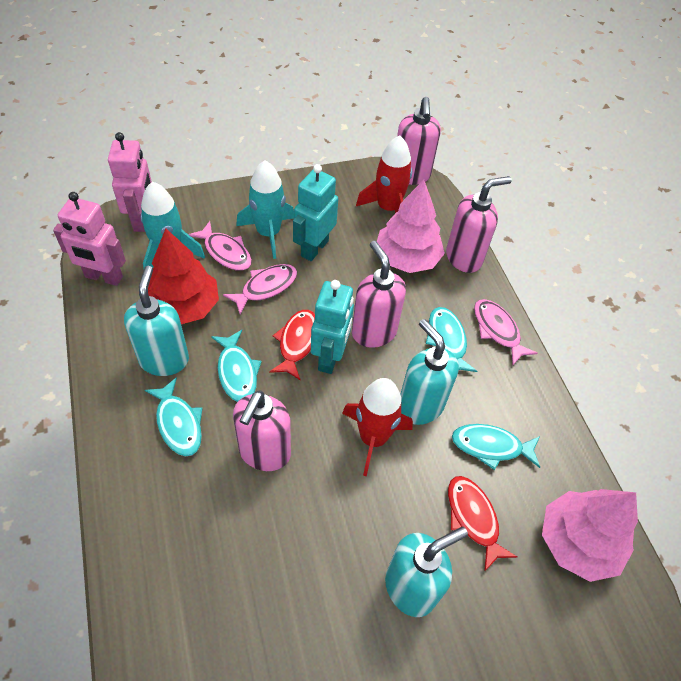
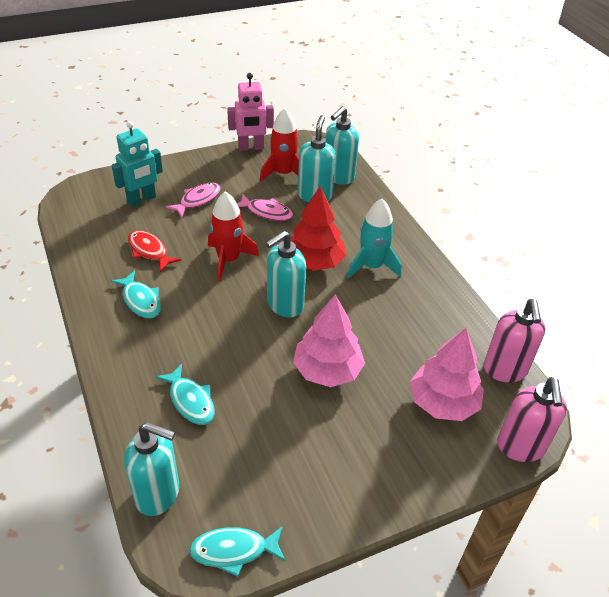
pink fish: 3 -> 2
pink robot: 2 -> 1
pink soap dispenser: 4 -> 2
red fish: 2 -> 1
turquoise fish: 4 -> 3
turquoise robot: 2 -> 1
turquoise rocket: 2 -> 1
turquoise soap dispenser: 3 -> 4

